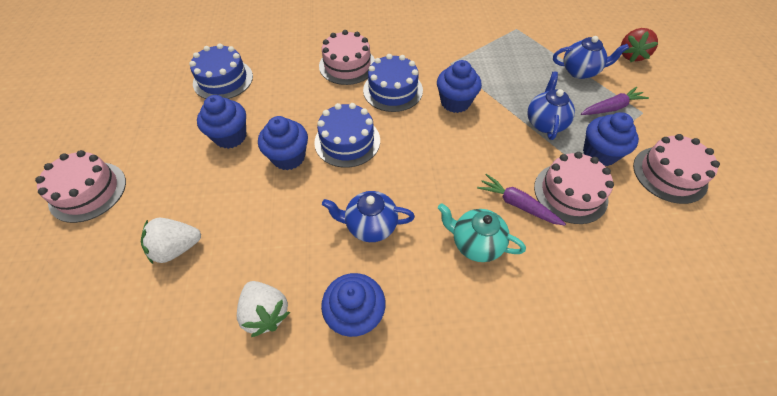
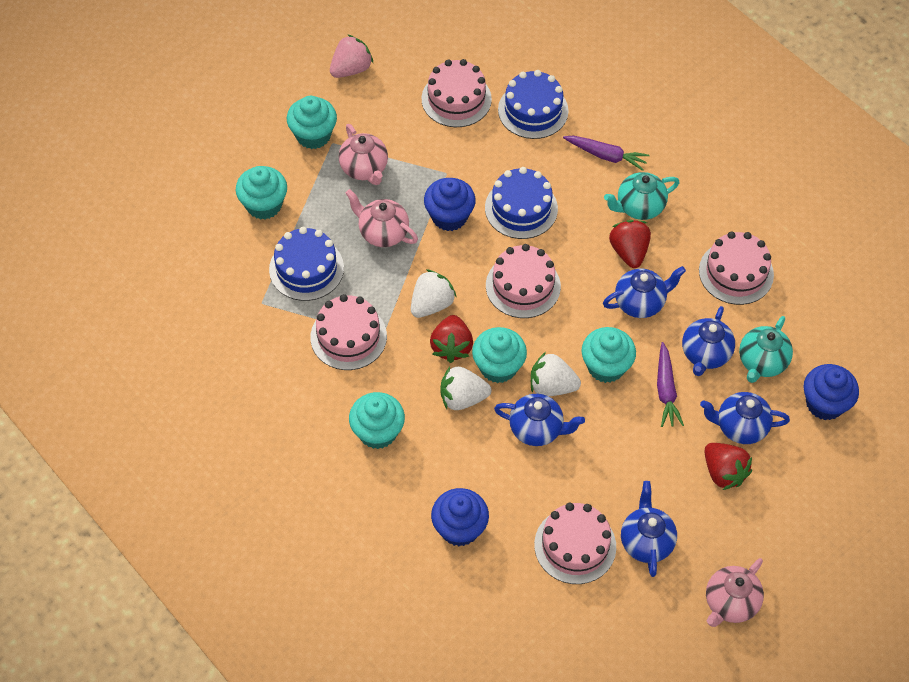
blue cupcake: 5 -> 3
blue teapot: 3 -> 5
pink cake: 4 -> 5
pink strawberry: 0 -> 1
pink teapot: 0 -> 3
red strawberry: 1 -> 3
turquoise cupcake: 0 -> 5
turquoise teapot: 1 -> 2
white strawberry: 2 -> 3

